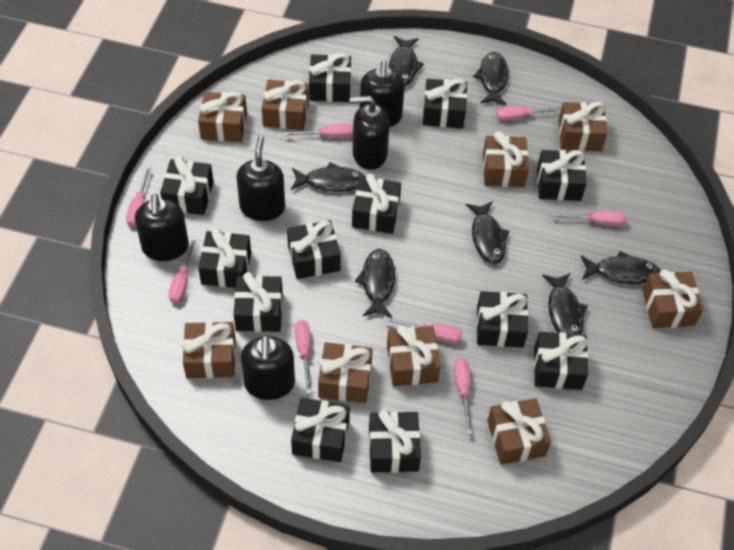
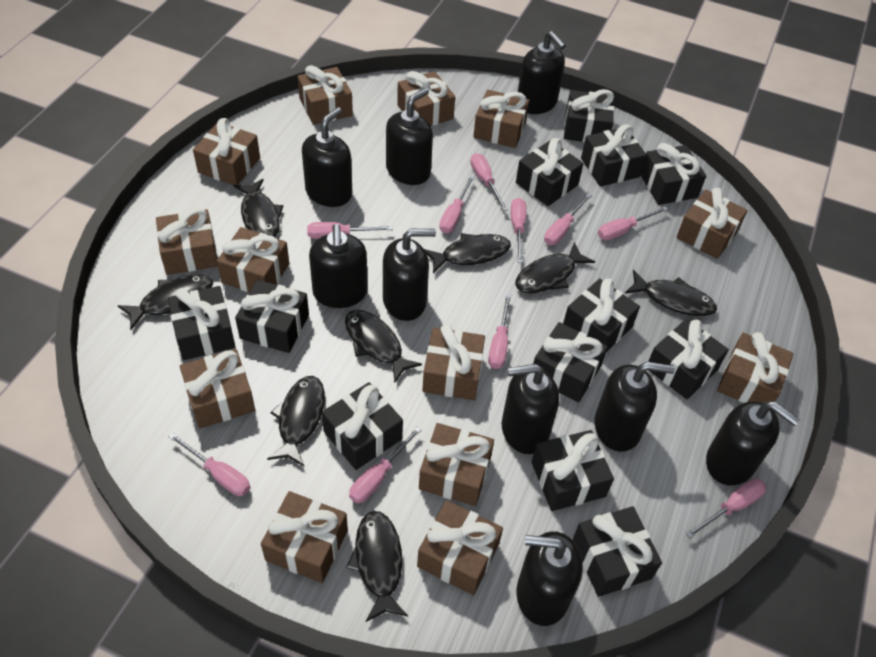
black fish: 7 -> 8
black soap dispenser: 5 -> 9
brown gift: 9 -> 13
pink screwdriver: 8 -> 10

